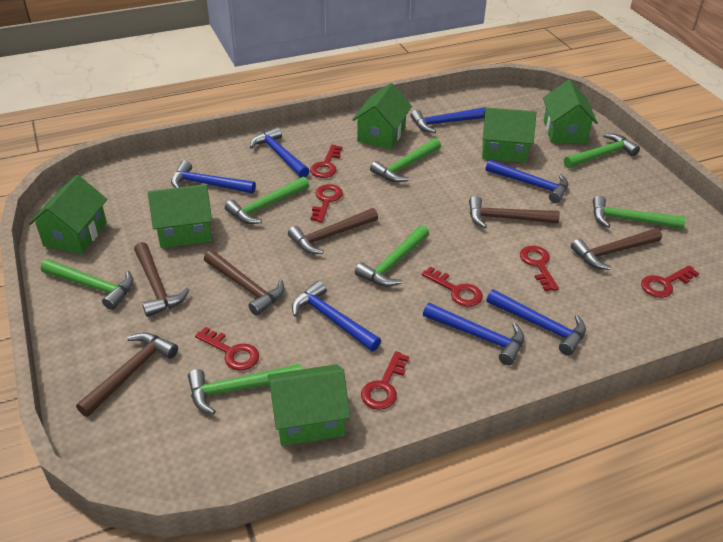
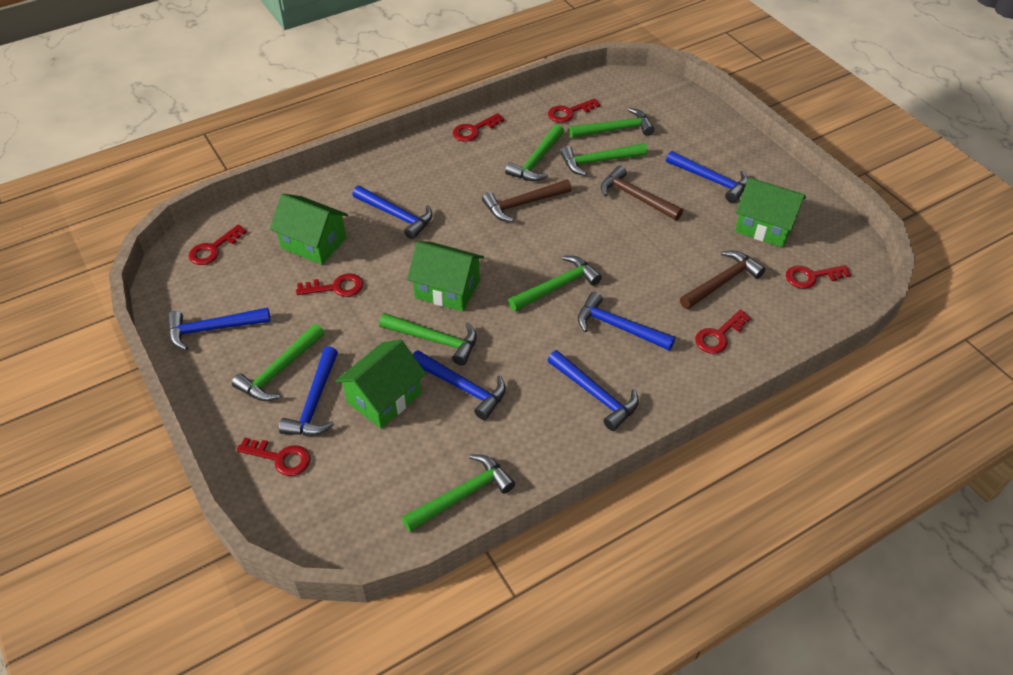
brown hammer: 6 -> 3
green house: 6 -> 4

